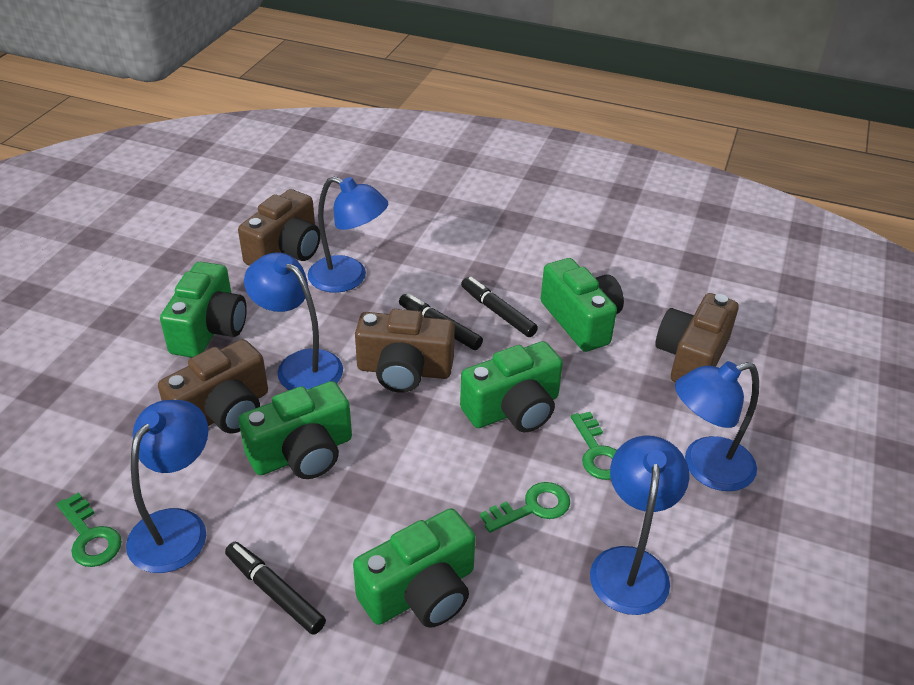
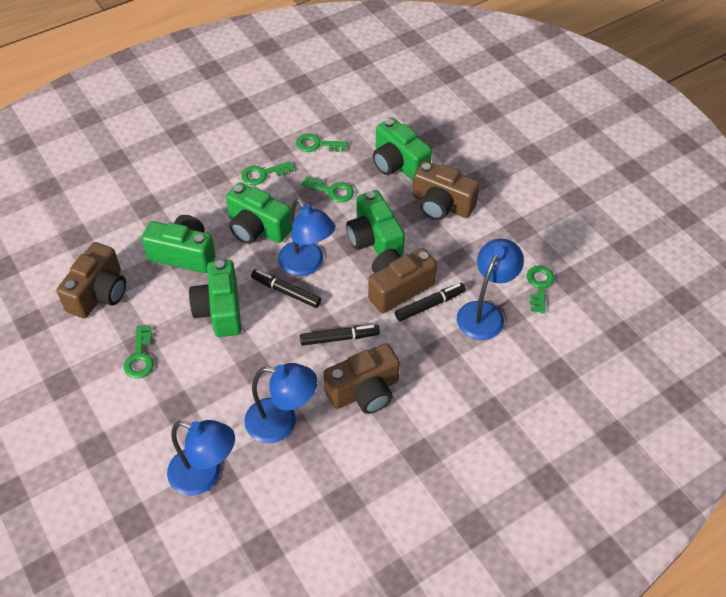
blue lamp: 5 -> 4
green key: 3 -> 5

